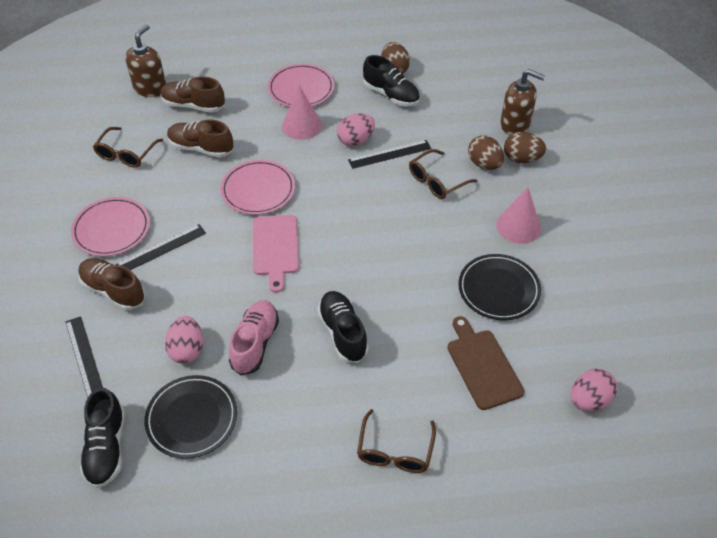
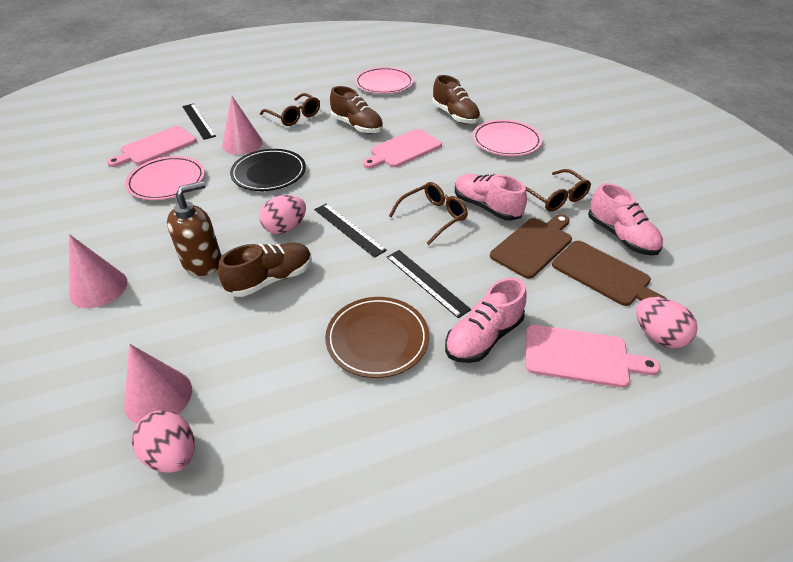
black plate: 2 -> 1
black shoe: 3 -> 0
brown cutting board: 1 -> 2
brown egg: 3 -> 0
brown plate: 0 -> 1
brown soap dispenser: 2 -> 1
pink cone: 2 -> 3
pink cutting board: 1 -> 3
pink shoe: 1 -> 3

